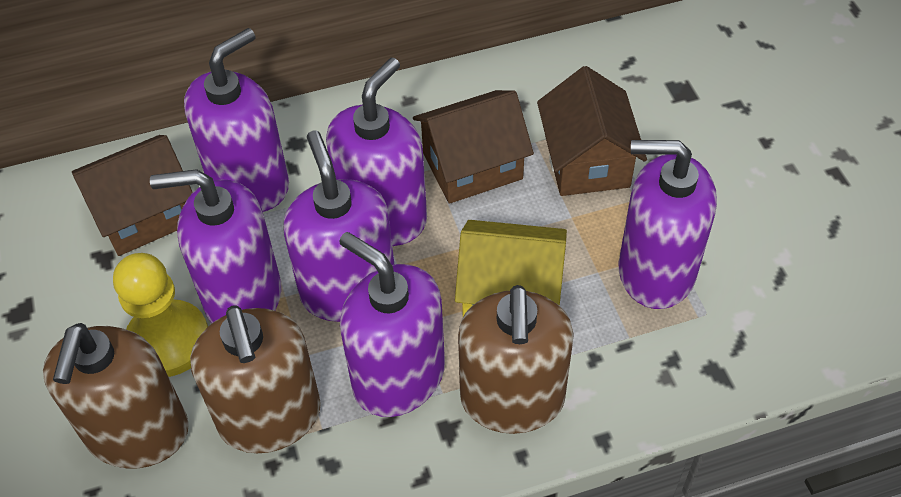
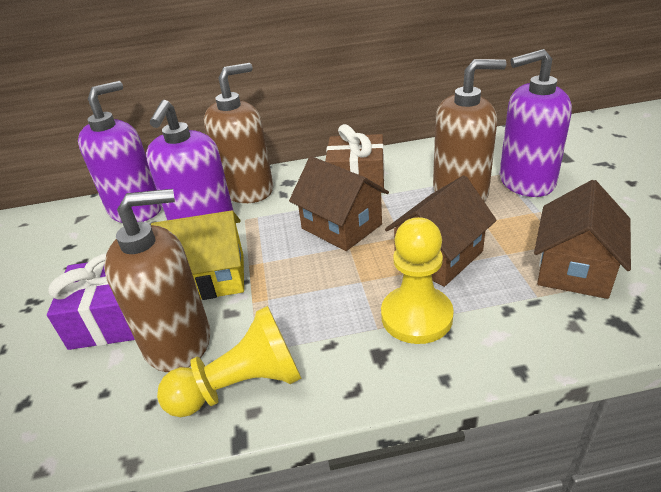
brown gift: 0 -> 1
purple gift: 0 -> 1
purple soap dispenser: 6 -> 3
yellow pawn: 1 -> 2

